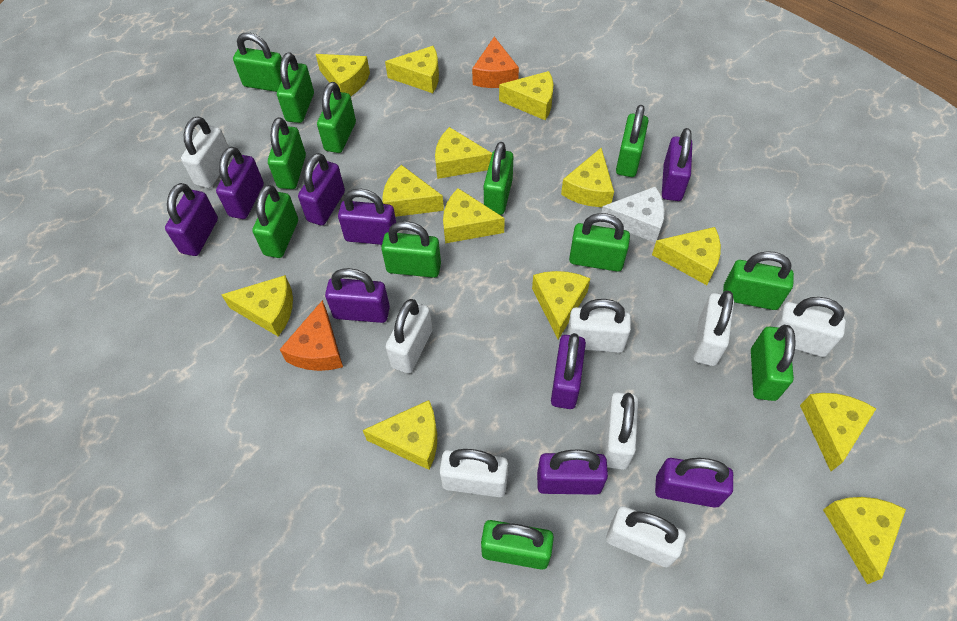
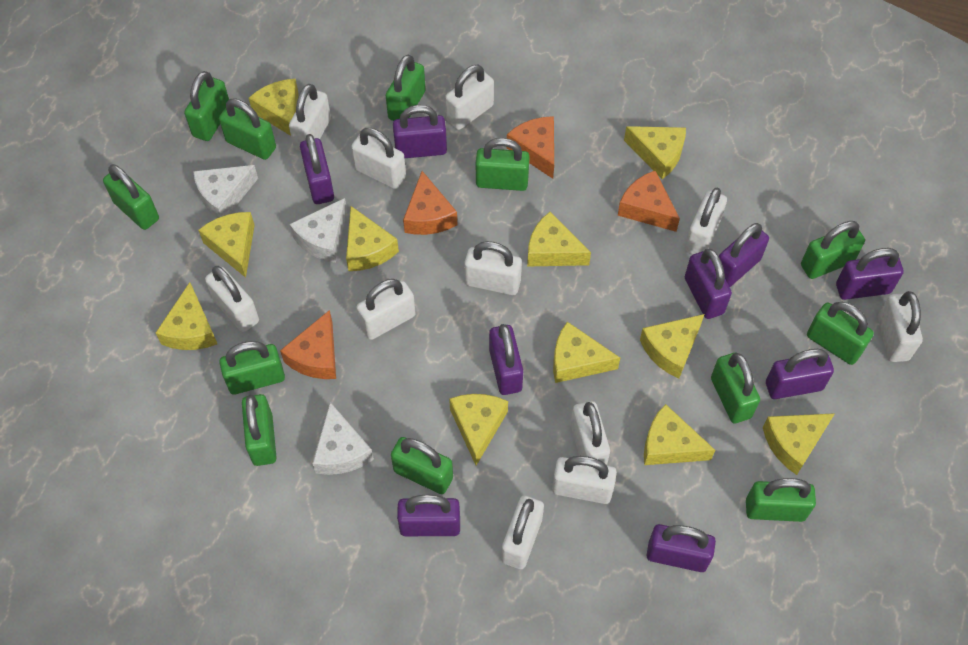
orange cheese: 2 -> 4
white cheese: 1 -> 3
white padlock: 8 -> 11
yellow cheese: 13 -> 11

